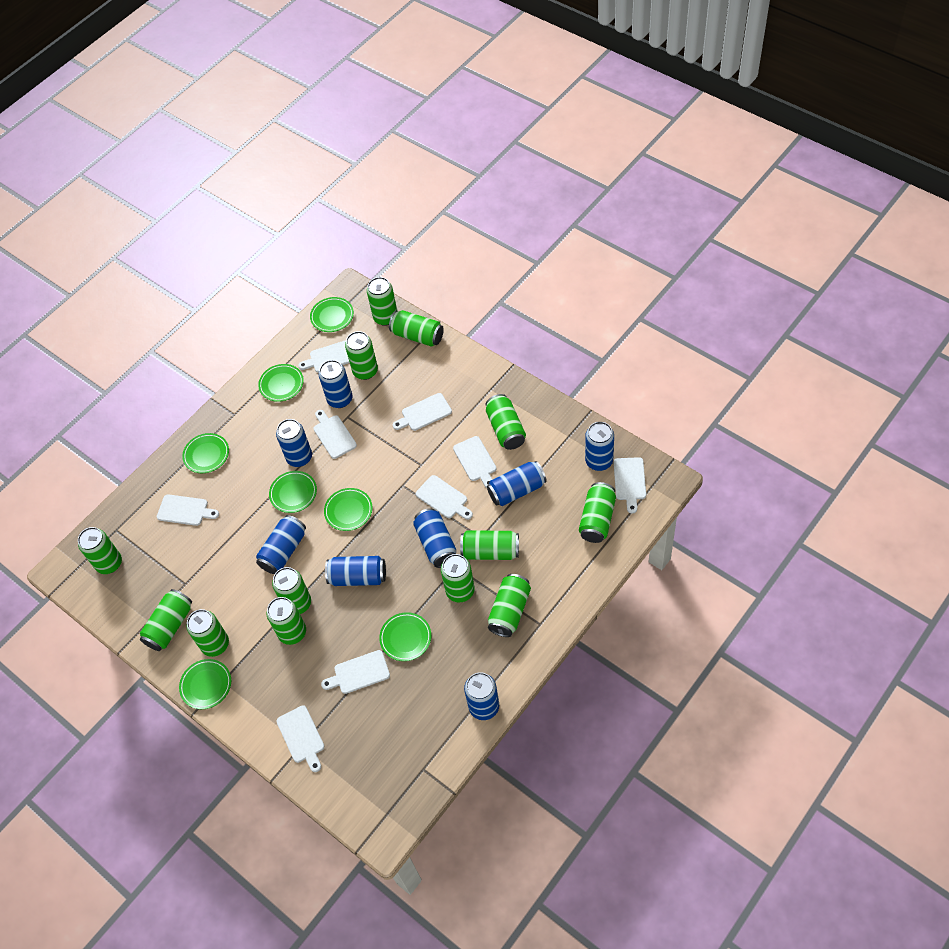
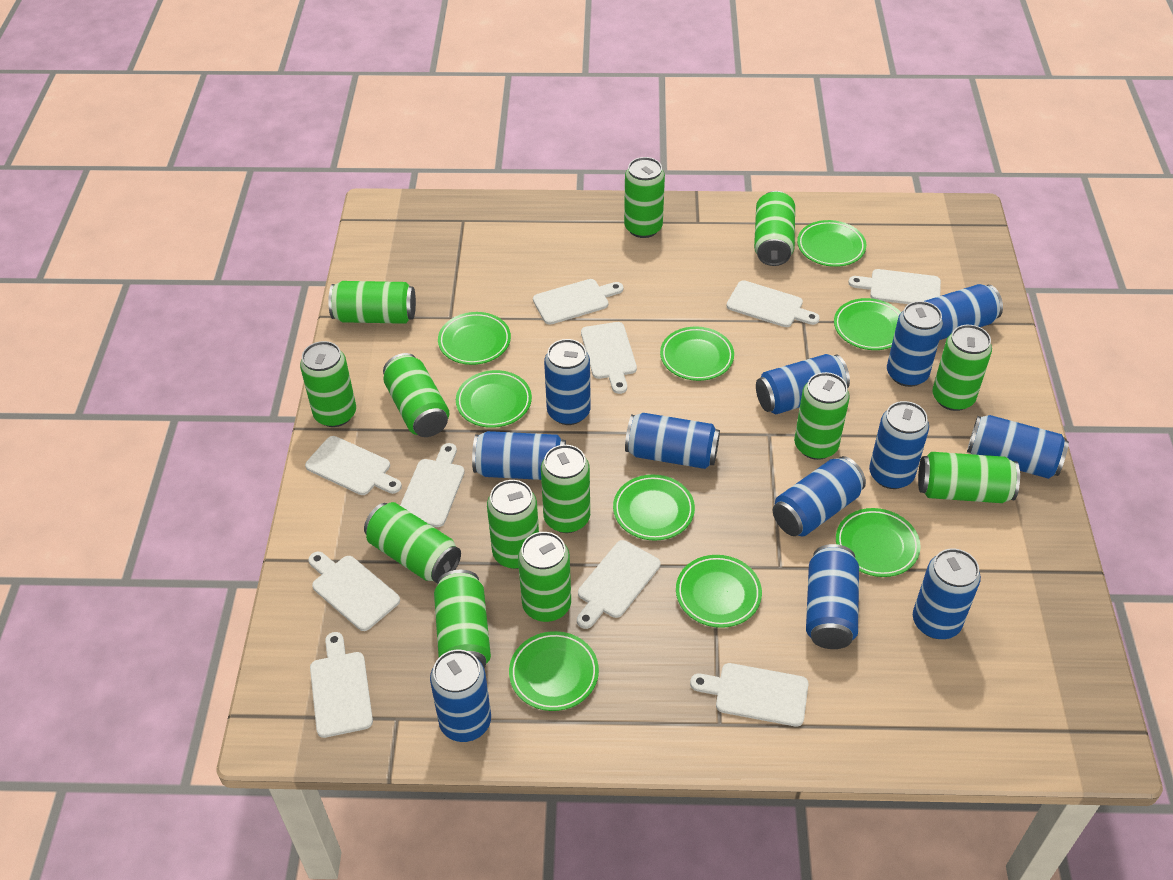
blue can: 8 -> 12
green plate: 7 -> 9
white cutting board: 9 -> 10

